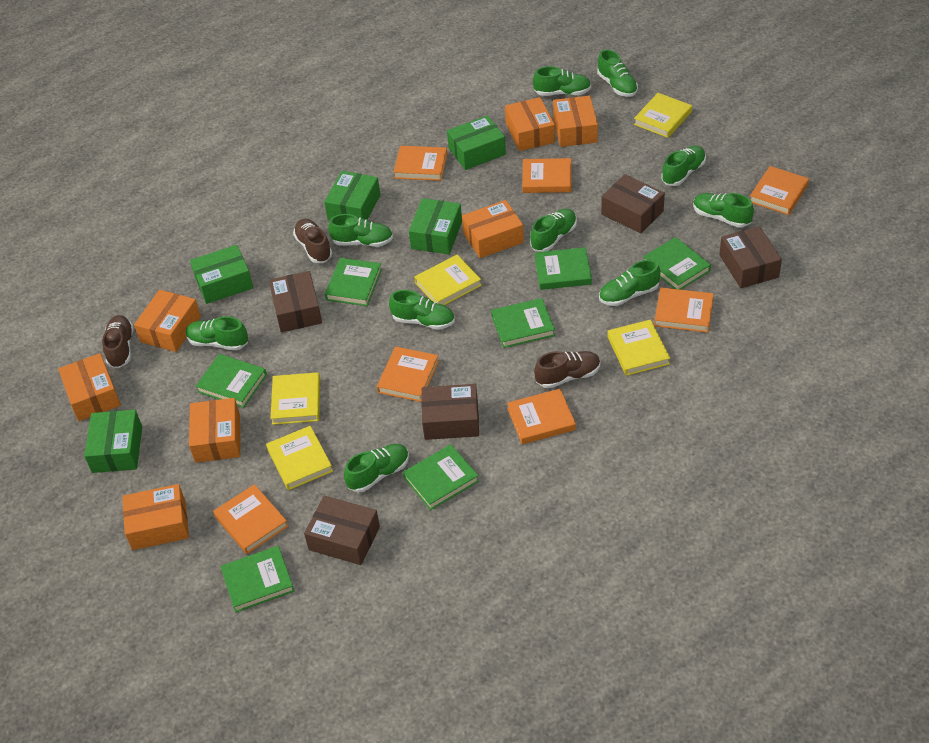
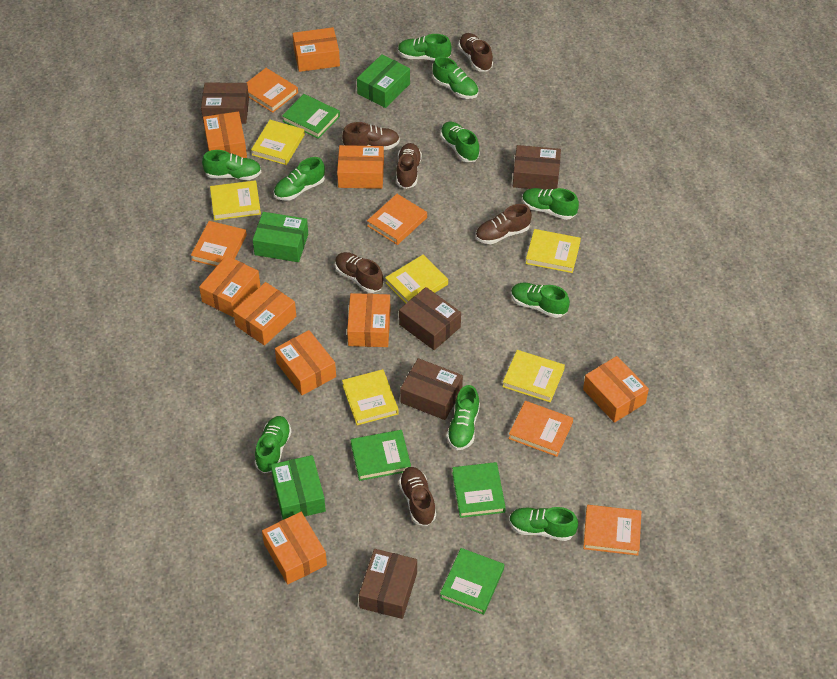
brown shoe: 3 -> 6
green book: 7 -> 4
green box: 5 -> 3
orange book: 7 -> 5
orange box: 7 -> 9
yellow book: 5 -> 6

